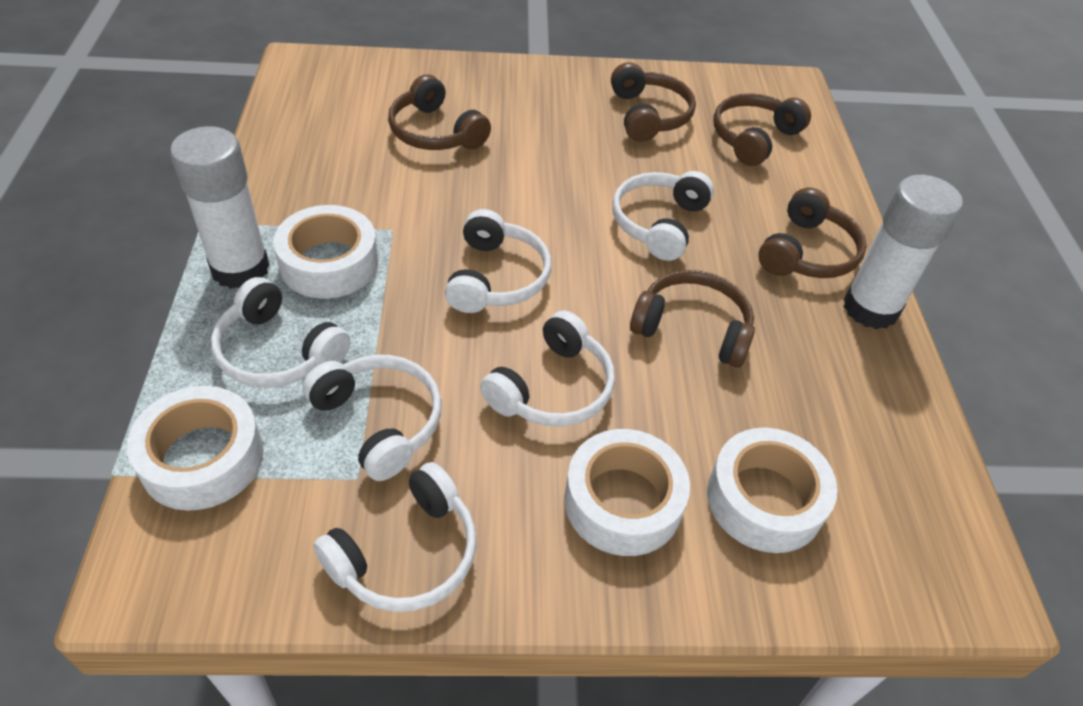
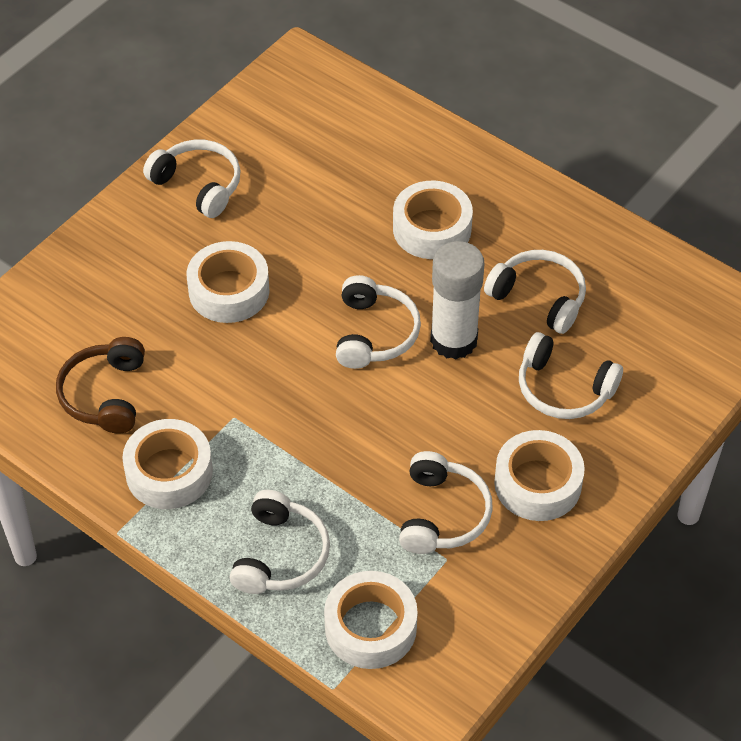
brown headphones: 5 -> 1
white glue stick: 2 -> 1
white tape: 4 -> 5

